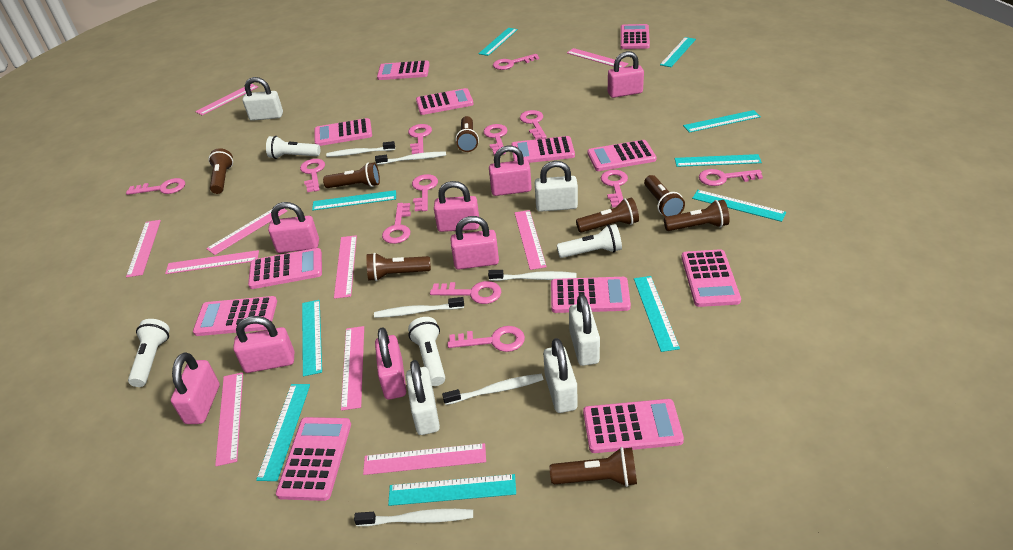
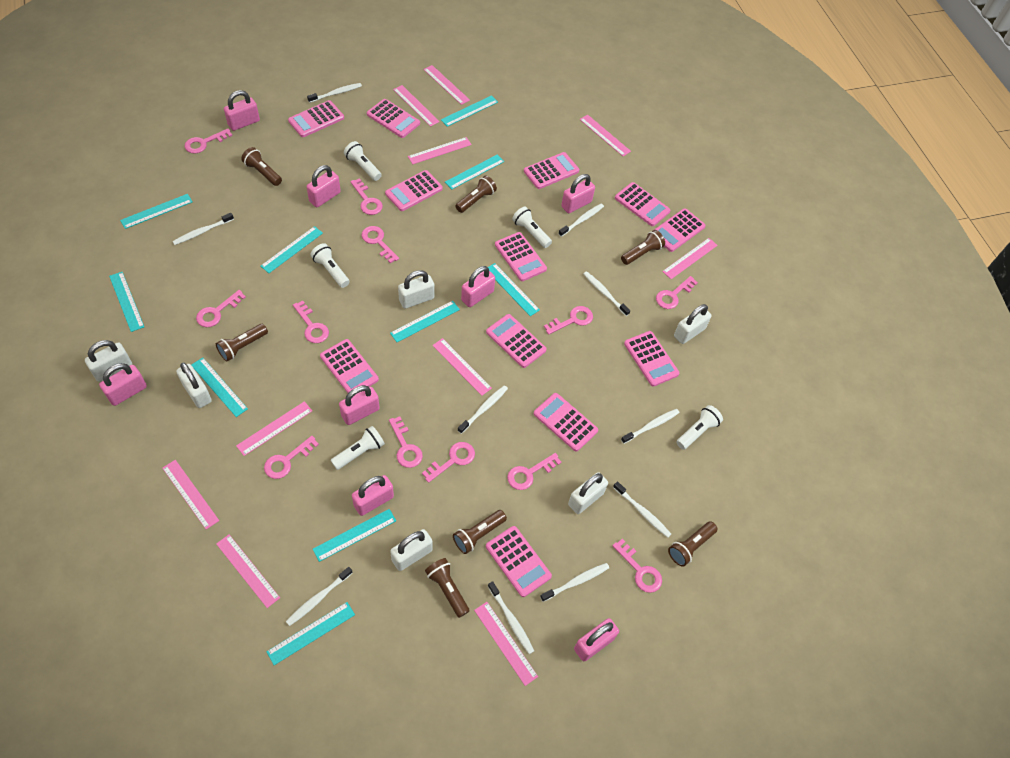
brown flashlight: 8 -> 7
white flashlight: 4 -> 5
white padlock: 5 -> 6
white toothbrush: 6 -> 10

